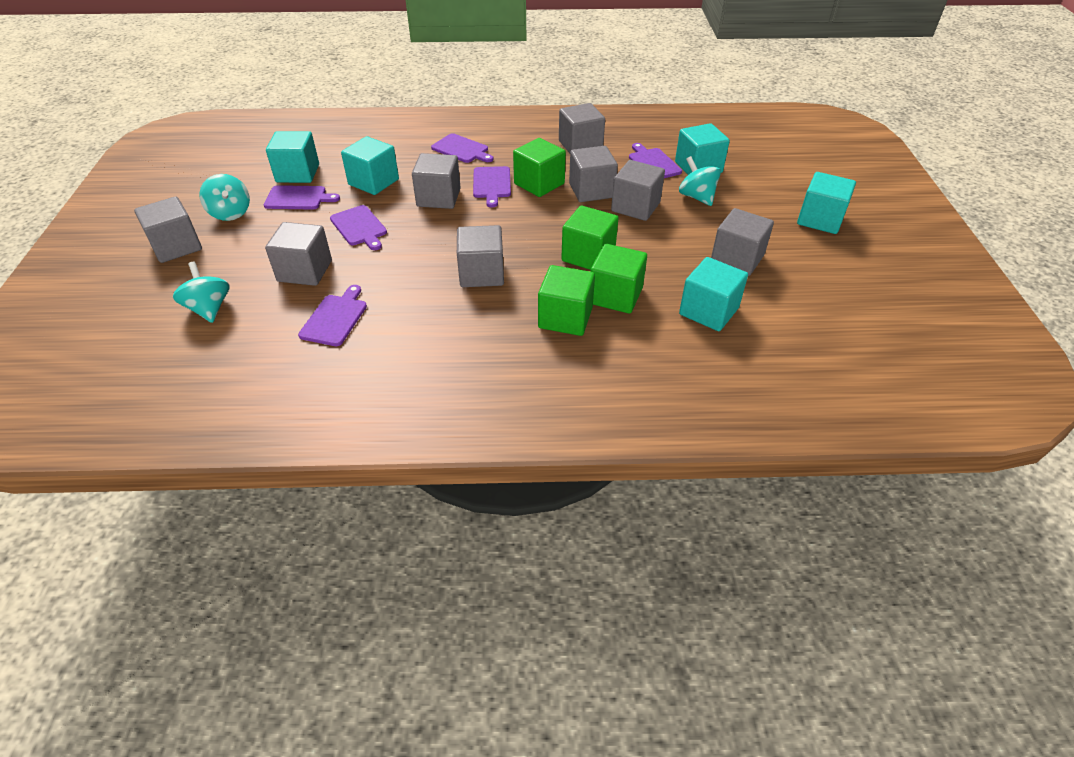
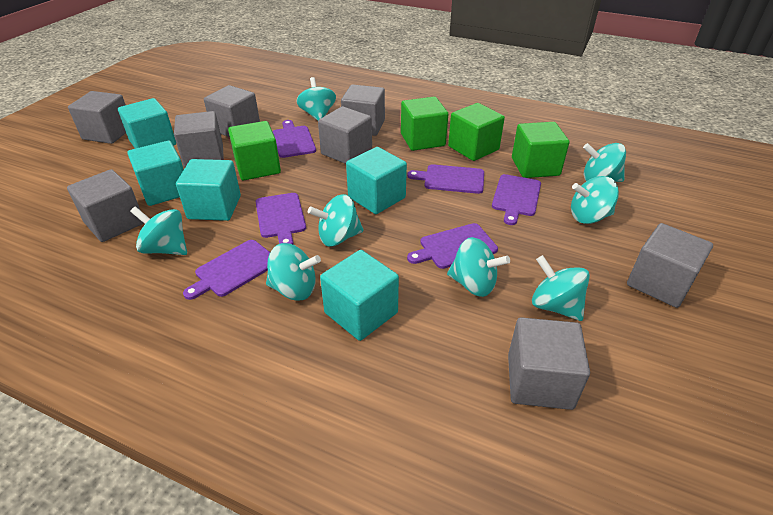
turquoise spinning top: 3 -> 8

